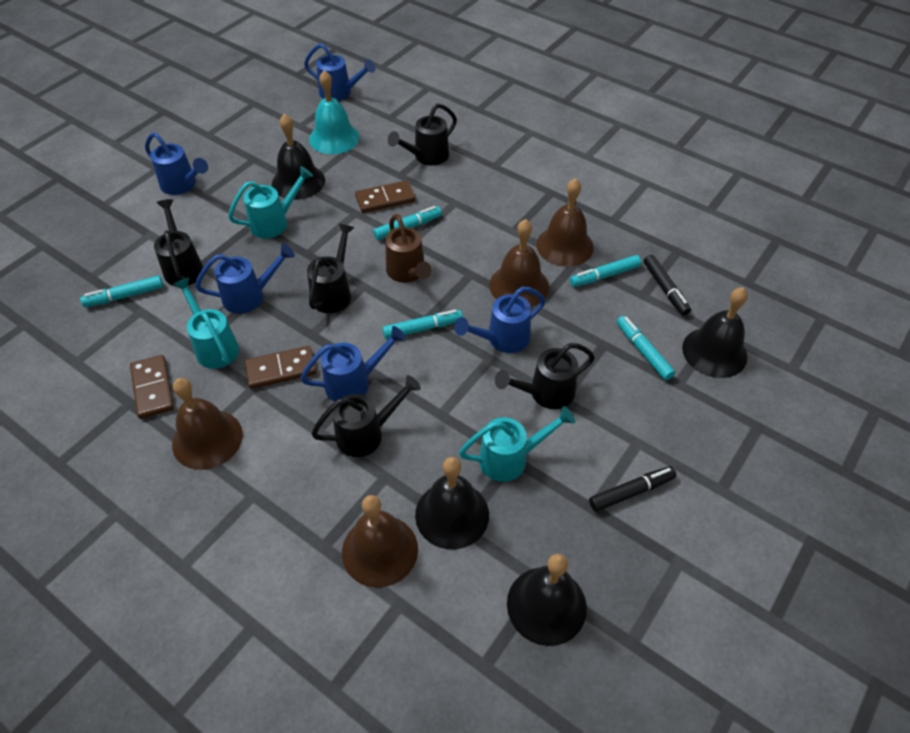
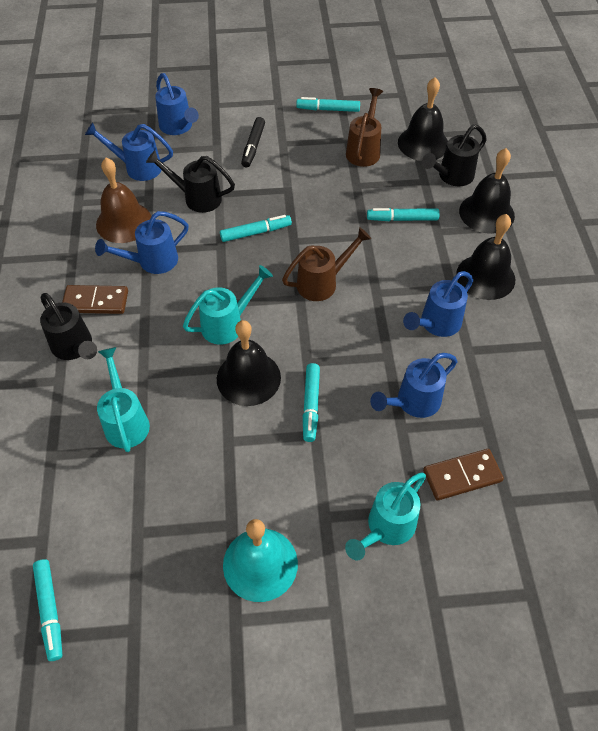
black marker: 2 -> 1
black watering can: 5 -> 3
brown bell: 4 -> 1
brown domino: 3 -> 2
brown watering can: 1 -> 2

